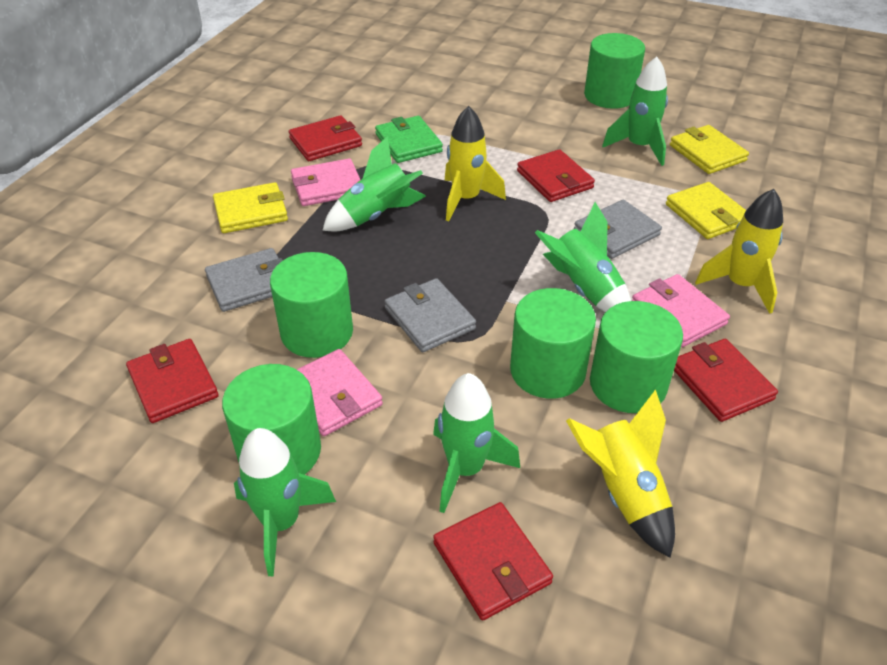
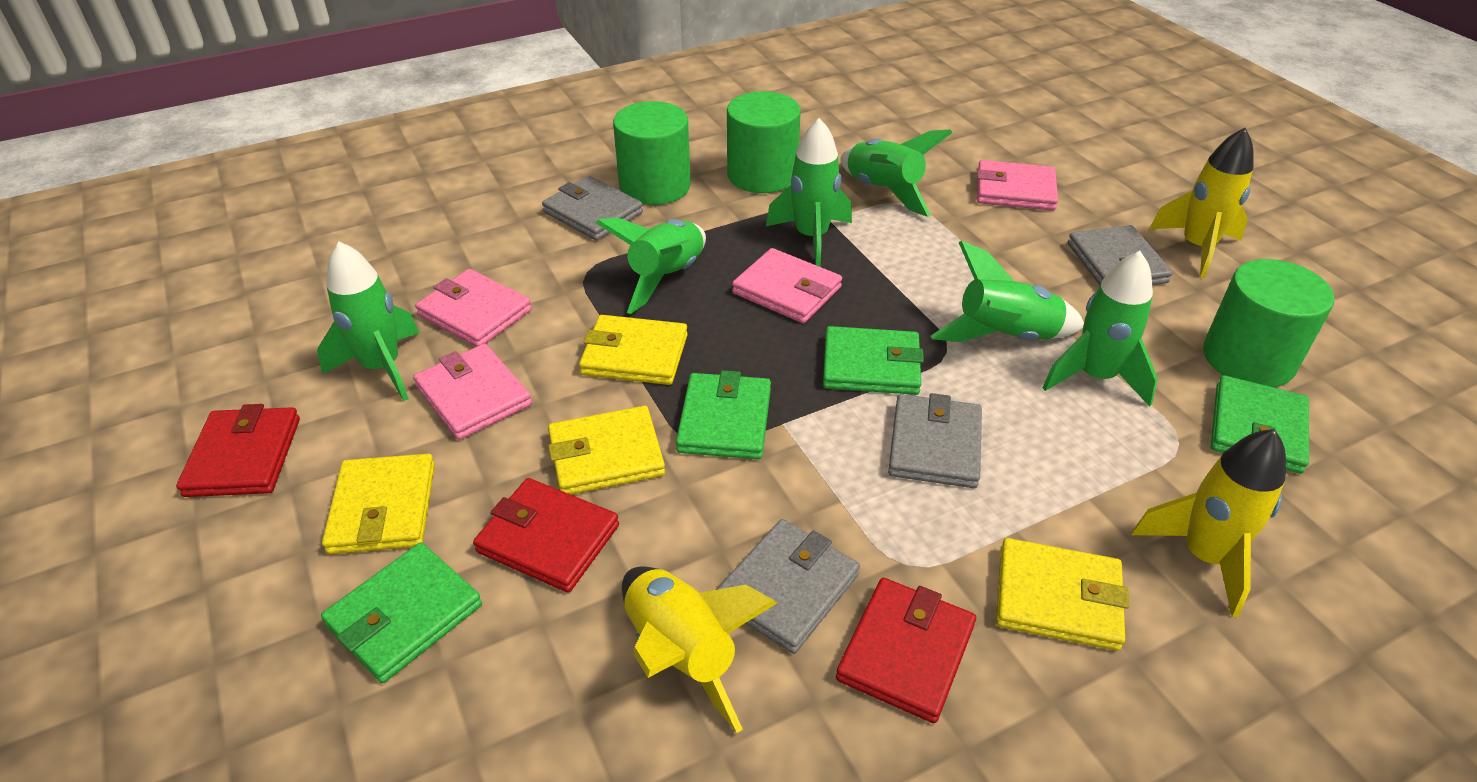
green cylinder: 5 -> 3
green rocket: 5 -> 6
green wallet: 1 -> 4
grey wallet: 3 -> 4
pink wallet: 3 -> 4
red wallet: 5 -> 3
yellow wallet: 3 -> 4

